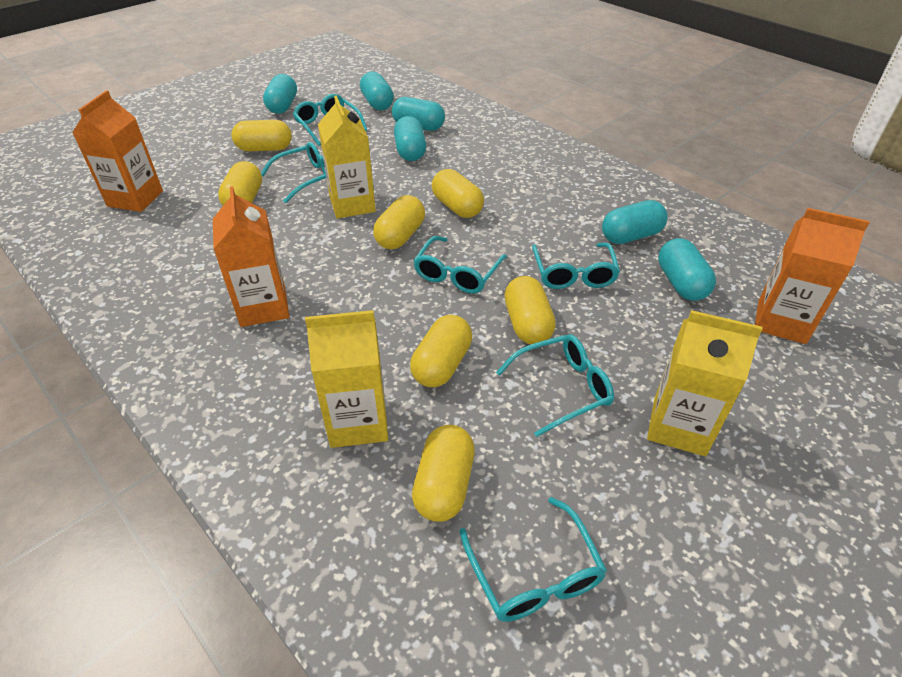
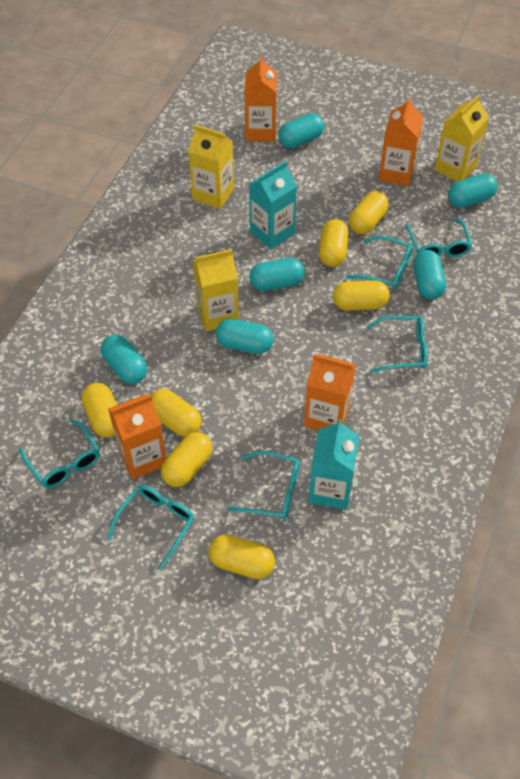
orange carton: 3 -> 4
turquoise carton: 0 -> 2

